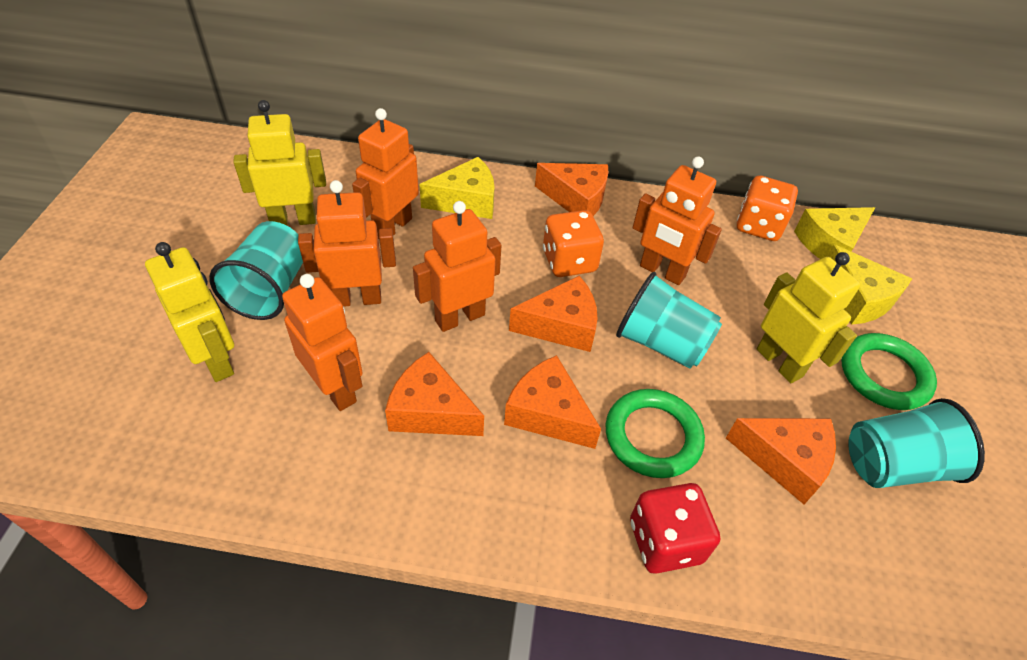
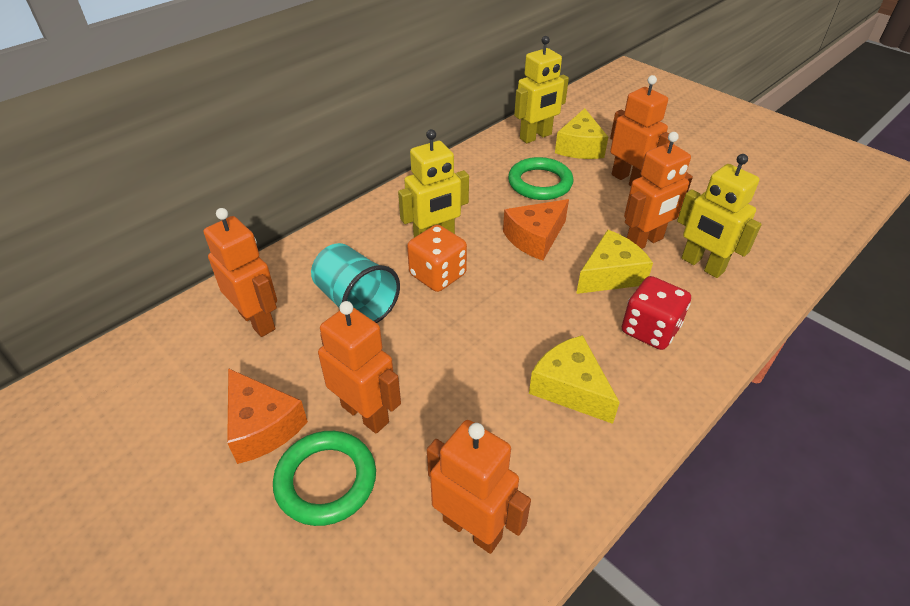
orange cheese: 5 -> 2
orange dice: 2 -> 1
turquoise cup: 3 -> 1

